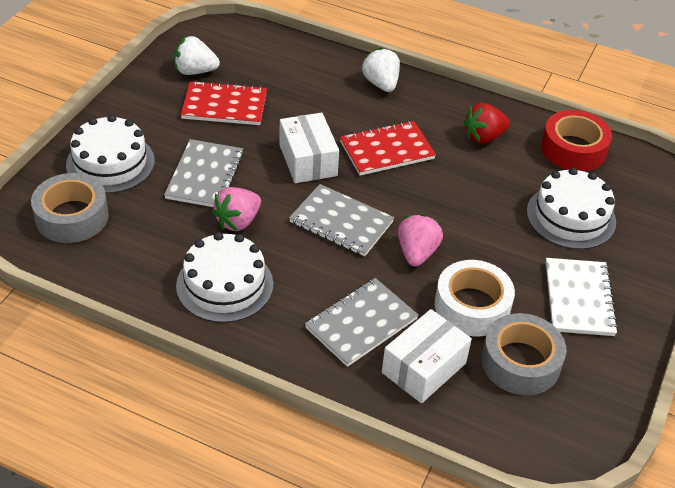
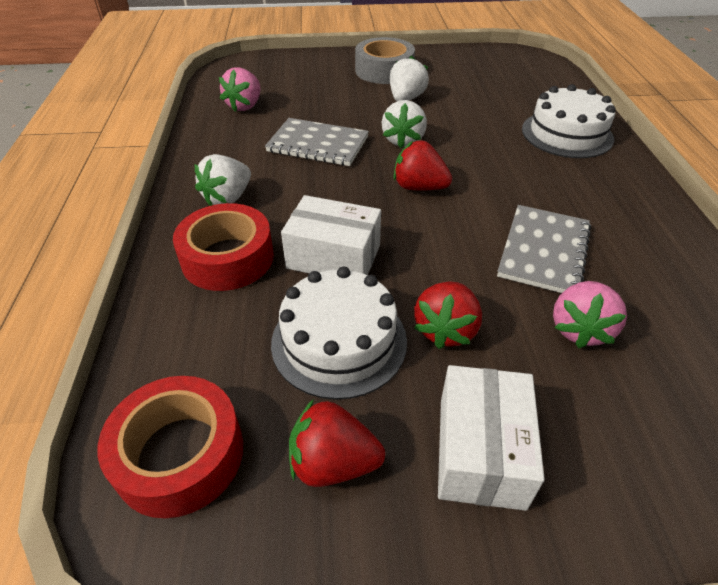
grey notebook: 3 -> 2
grey tape: 2 -> 1
red notebook: 2 -> 0
red strawberry: 1 -> 3
red tape: 1 -> 2
white cake: 3 -> 2
white notebook: 1 -> 0
white strawberry: 2 -> 3
white tape: 1 -> 0

